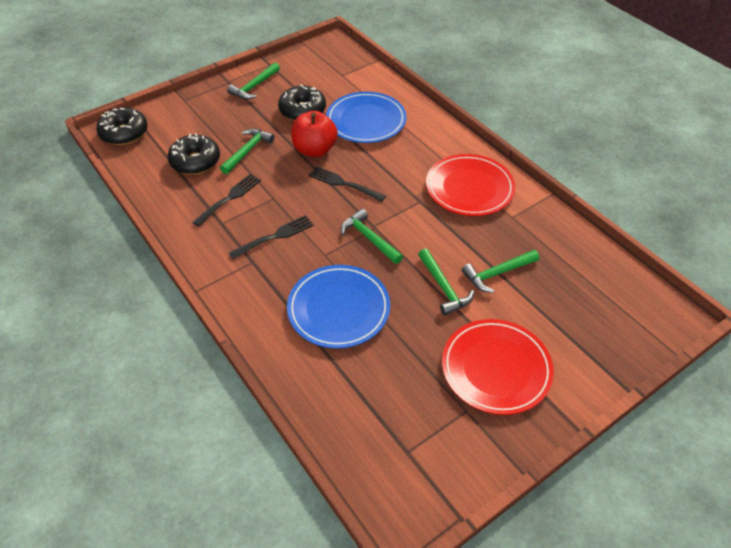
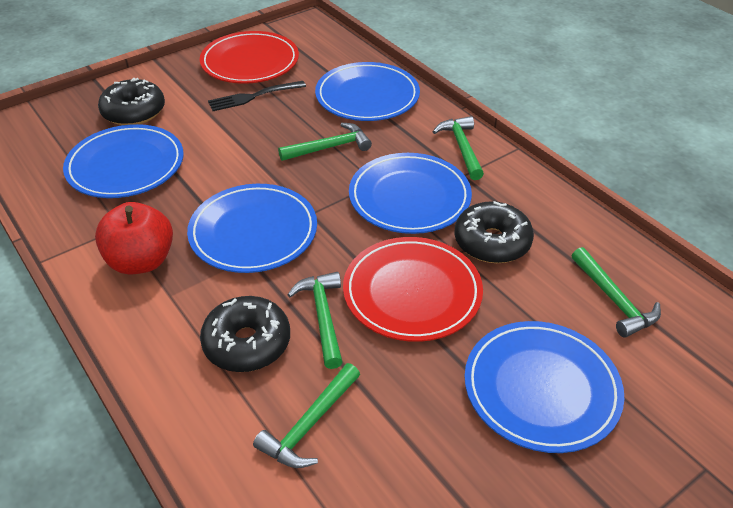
black fork: 3 -> 1
blue plate: 2 -> 5

